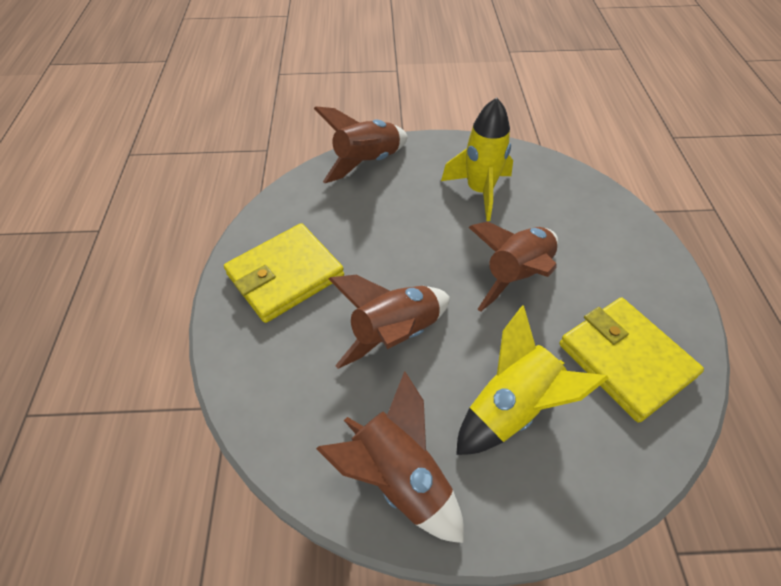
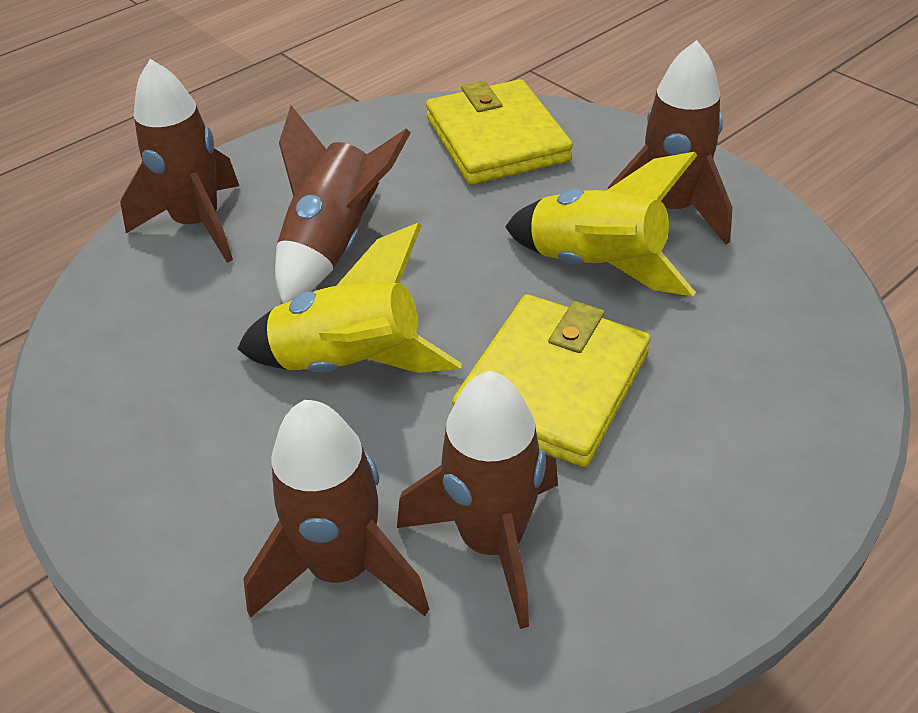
brown rocket: 4 -> 5

